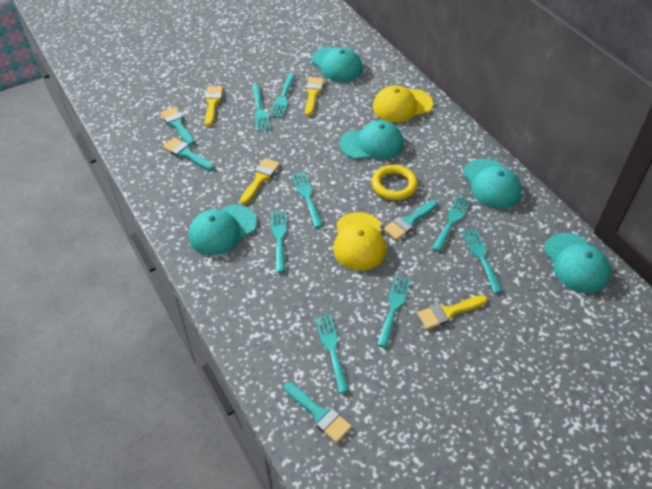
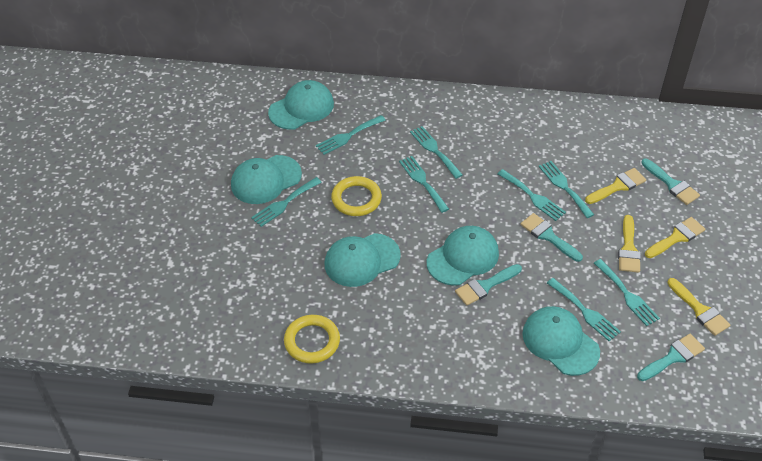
yellow cap: 2 -> 0
yellow ring: 1 -> 2

